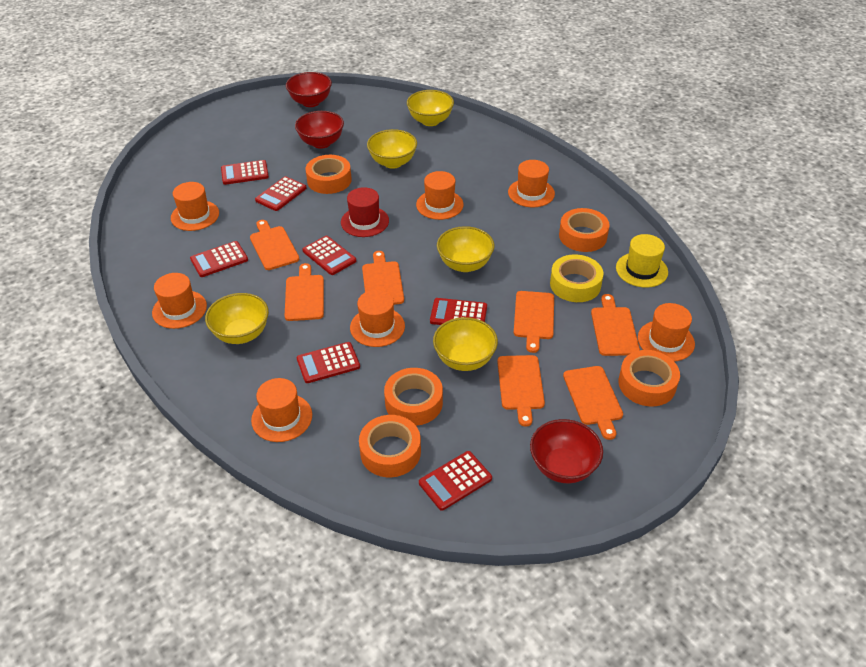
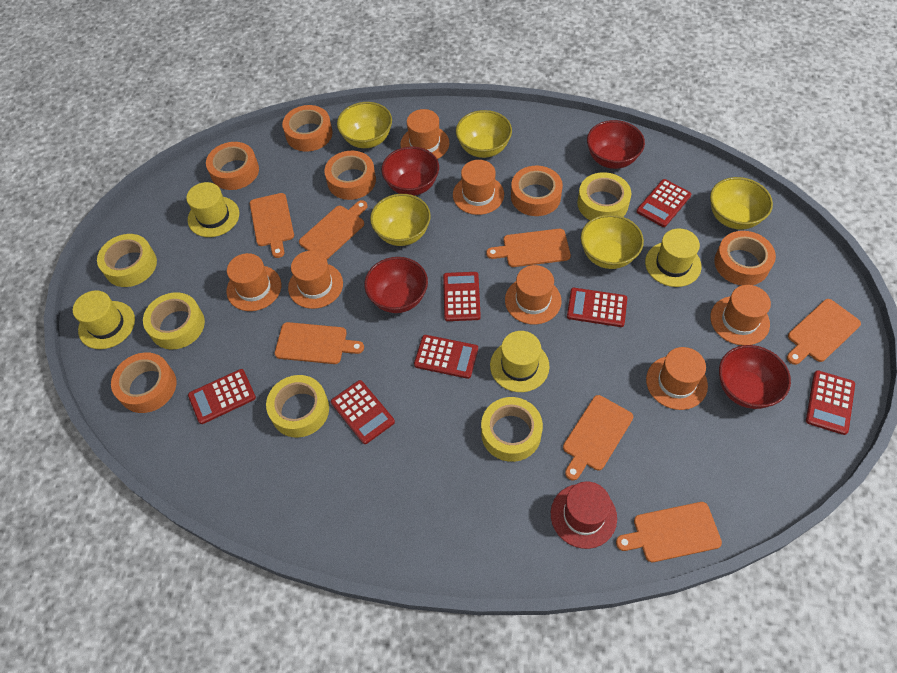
orange tape: 5 -> 6
red bowl: 3 -> 4
yellow hat: 1 -> 4
yellow tape: 1 -> 5

